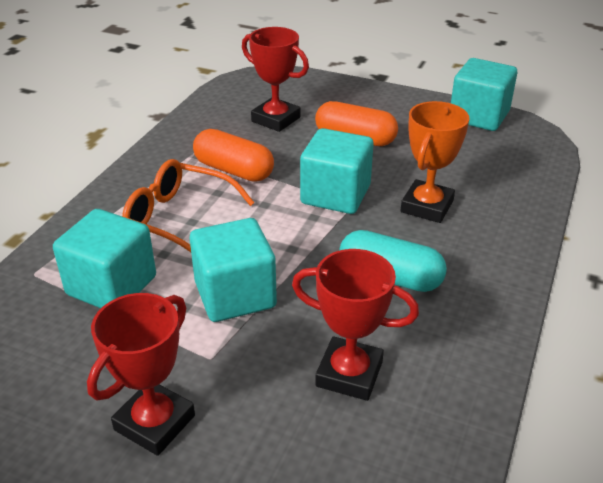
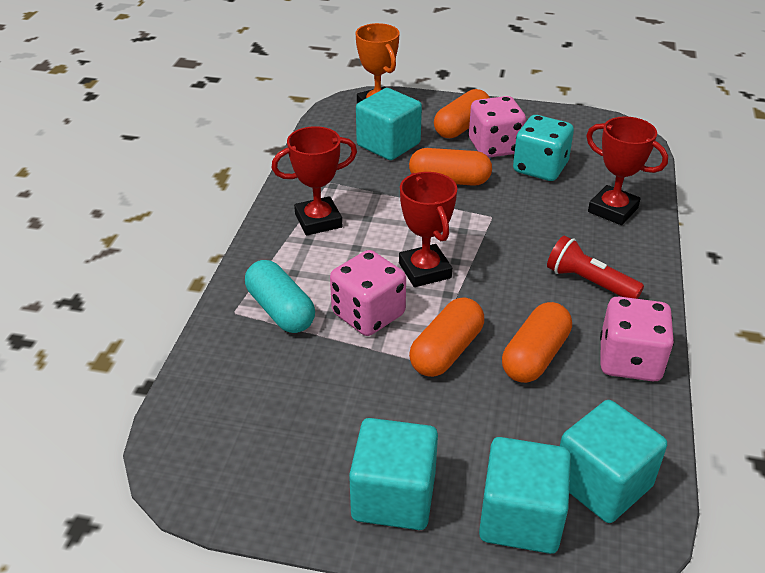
orange capsule: 2 -> 4
orange glasses: 1 -> 0
pink dice: 0 -> 3
red flashlight: 0 -> 1
turquoise dice: 0 -> 1

